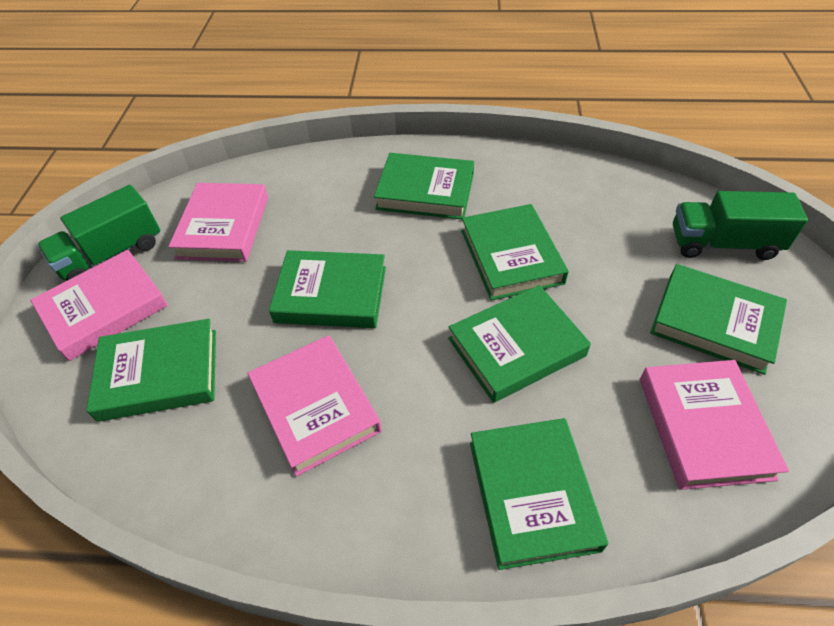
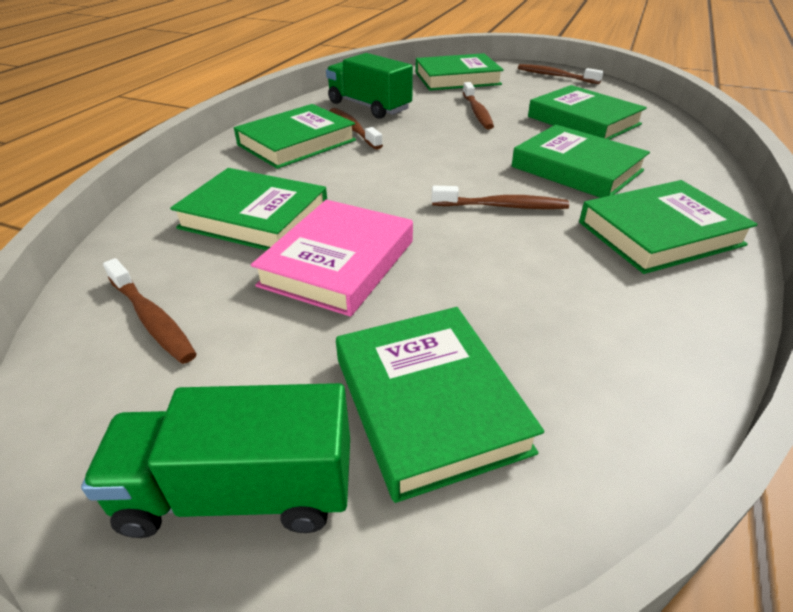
brown toothbrush: 0 -> 5
pink book: 4 -> 1

